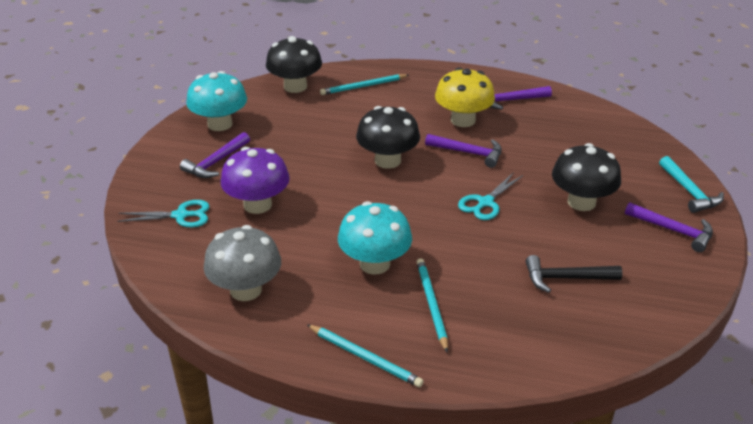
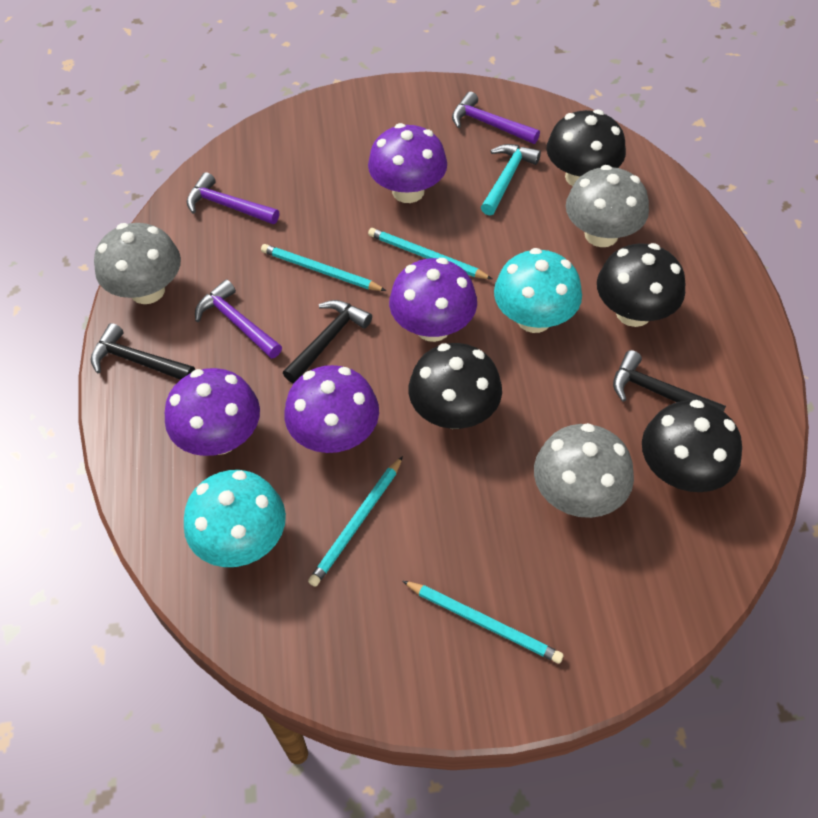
black hammer: 1 -> 3
black mushroom: 3 -> 4
grey mushroom: 1 -> 3
purple hammer: 4 -> 3
purple mushroom: 1 -> 4
turquoise pencil: 3 -> 4
turquoise scissors: 2 -> 0
yellow mushroom: 1 -> 0

